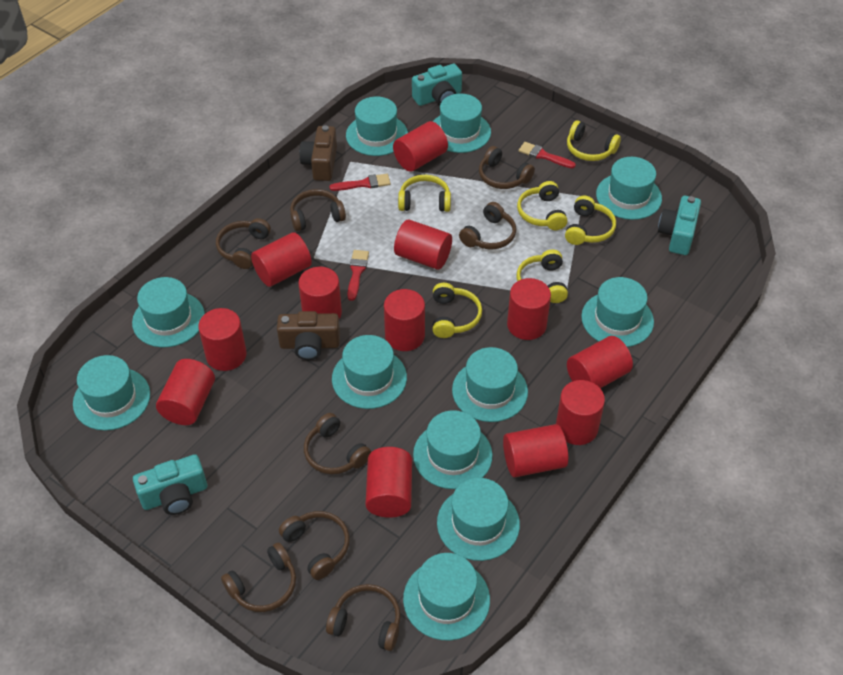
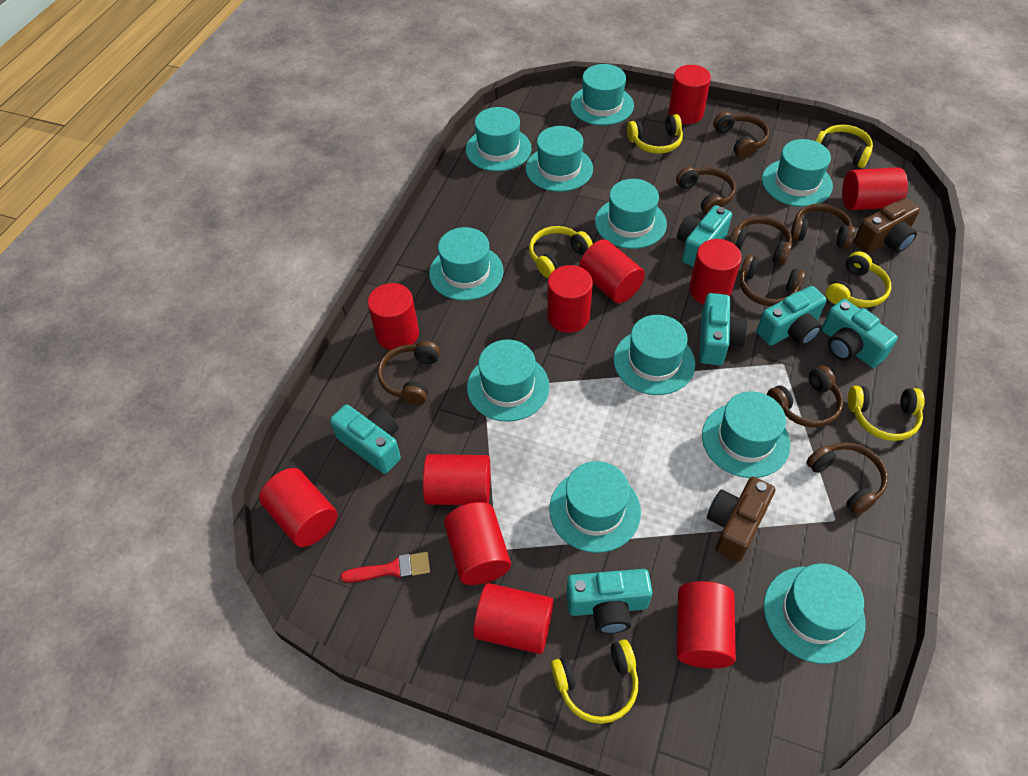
red brush: 3 -> 1
red cylinder: 12 -> 11
turquoise camera: 3 -> 6

